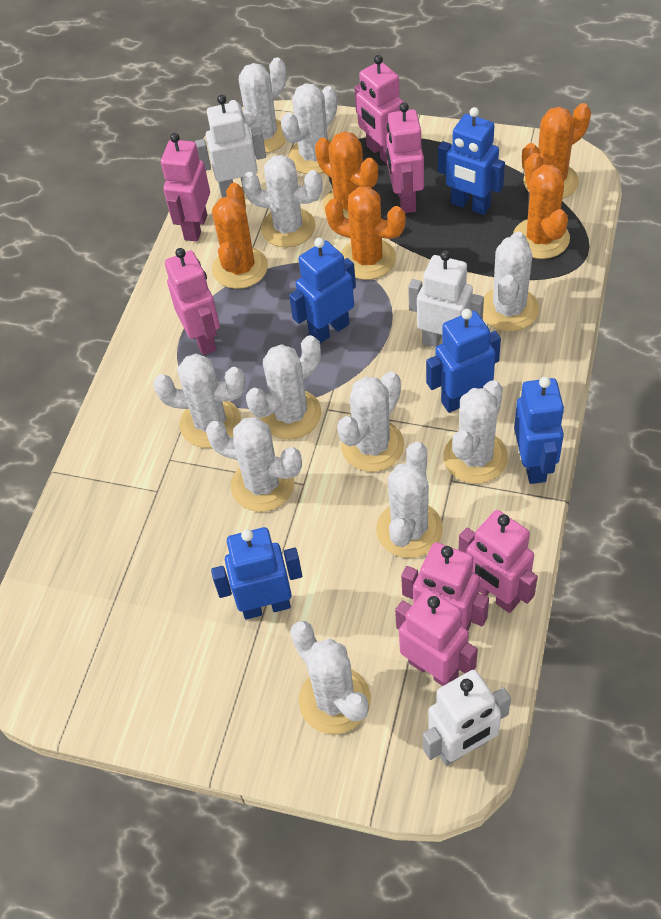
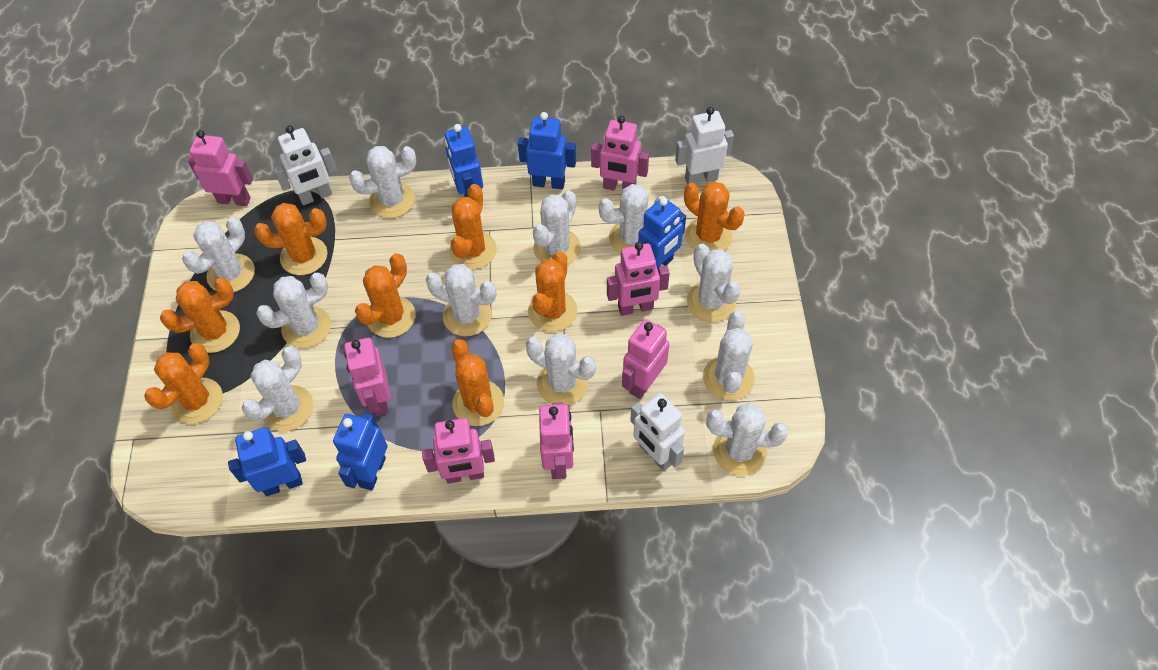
orange cactus: 5 -> 8

